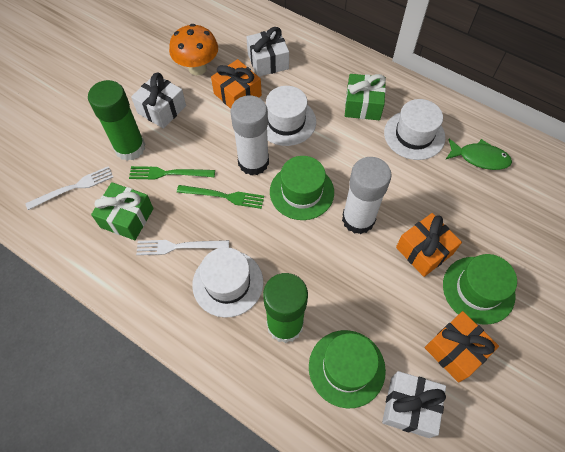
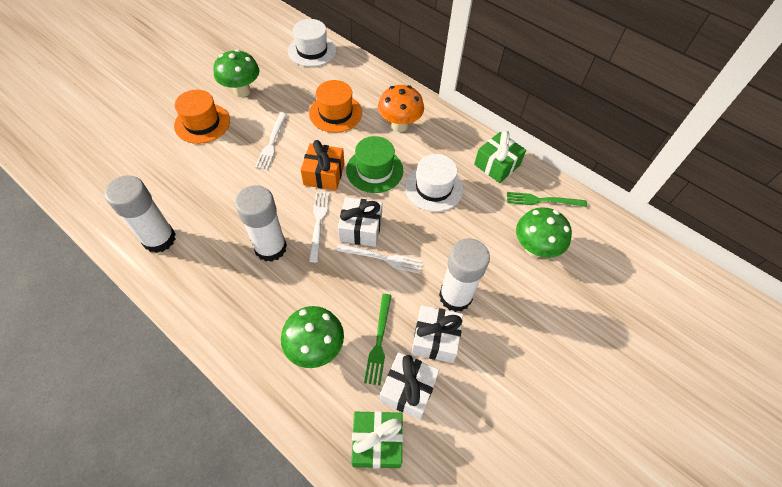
green fish: 1 -> 0
green glue stick: 2 -> 0
green hat: 3 -> 1
green mushroom: 0 -> 3
orange gift: 3 -> 1
orange hat: 0 -> 2
white fork: 2 -> 3
white glue stick: 2 -> 3
white hat: 3 -> 2

